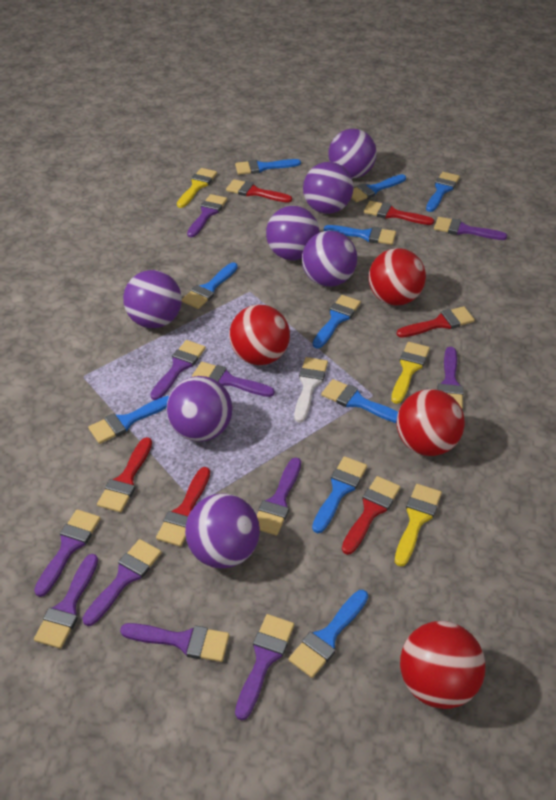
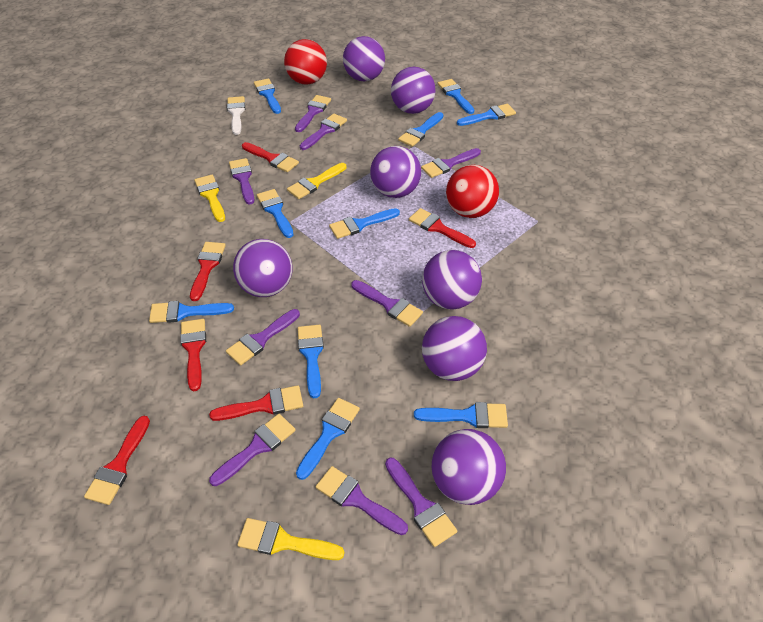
purple brush: 11 -> 9
red ball: 4 -> 2

